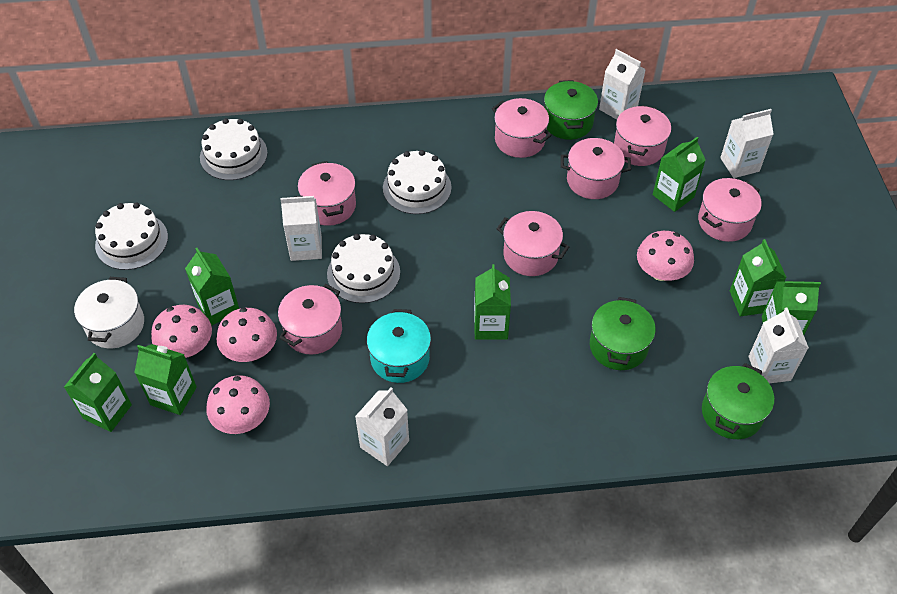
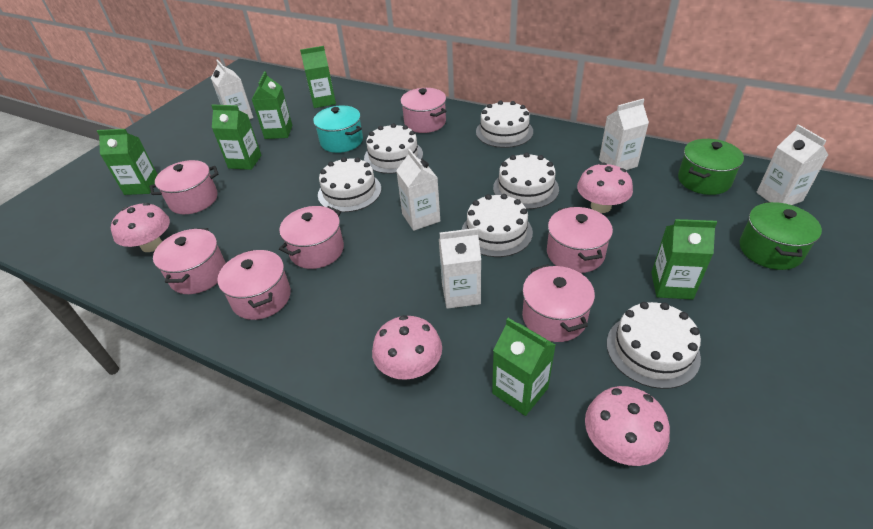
green carton: 7 -> 6
green pot: 3 -> 2
white cake: 4 -> 6
white pot: 1 -> 0

